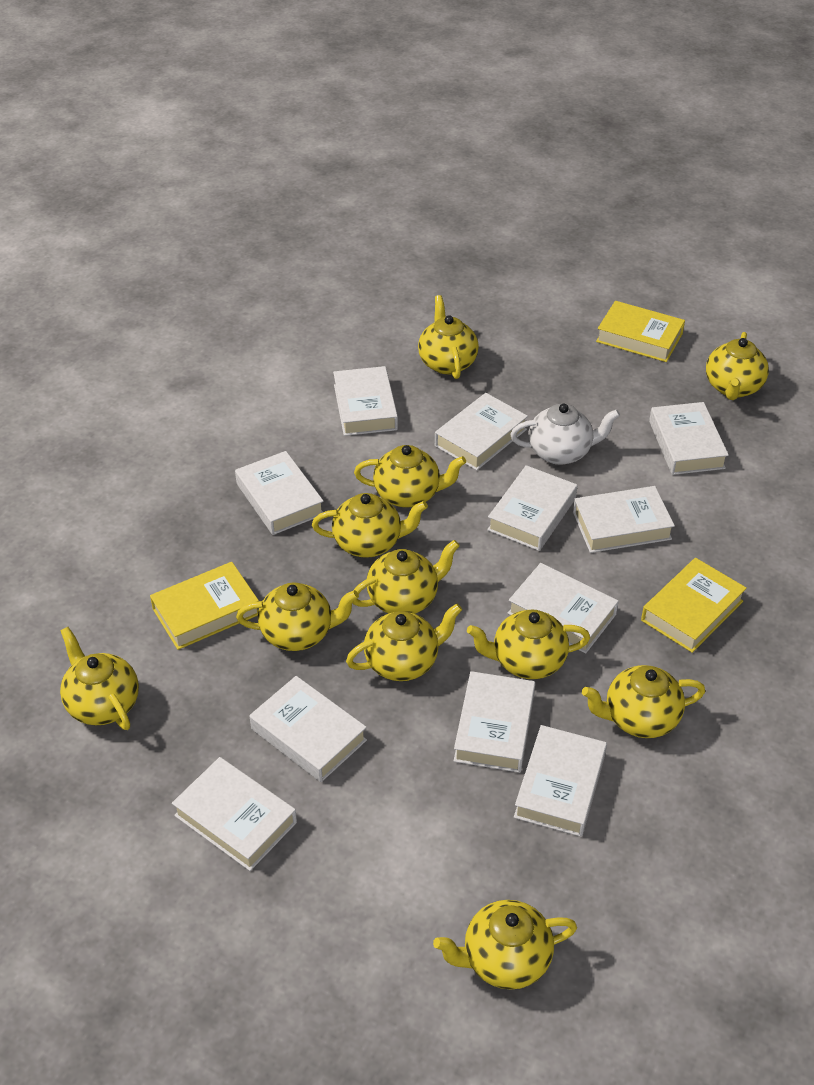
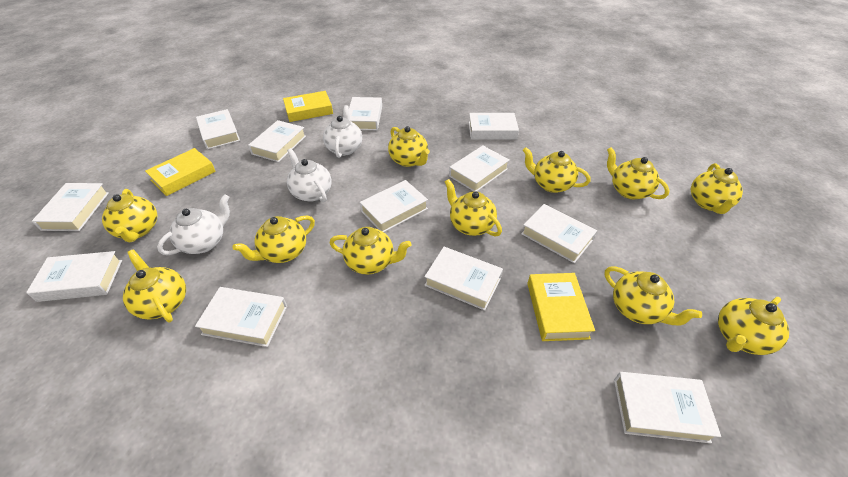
white book: 11 -> 12
white teapot: 1 -> 3

